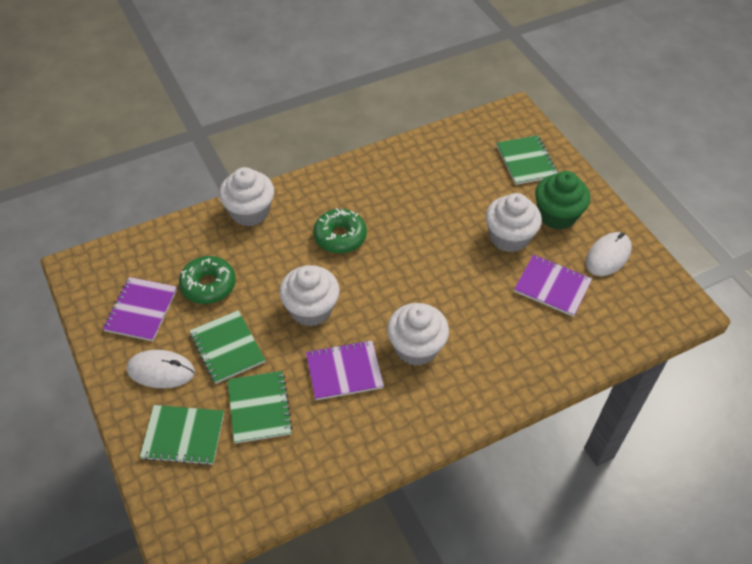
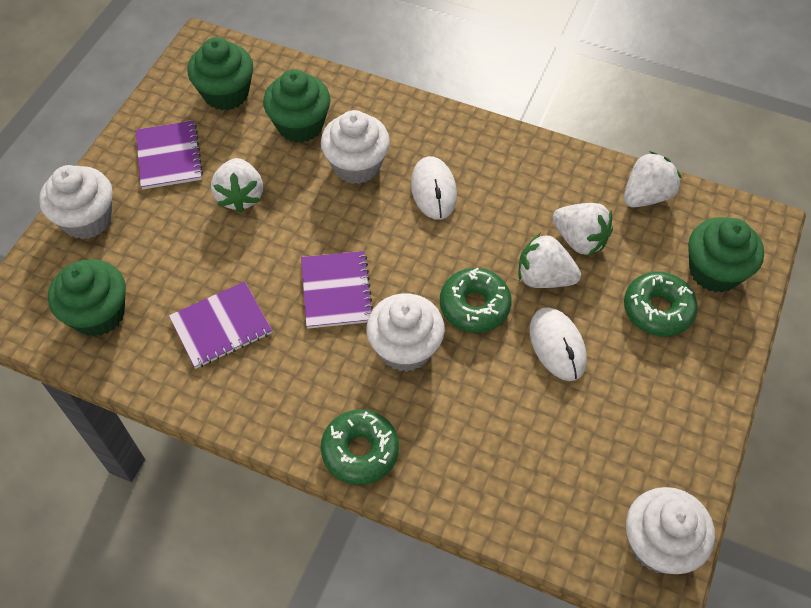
green cupcake: 1 -> 4
green donut: 2 -> 3
green notebook: 4 -> 0
white strawberry: 0 -> 4

